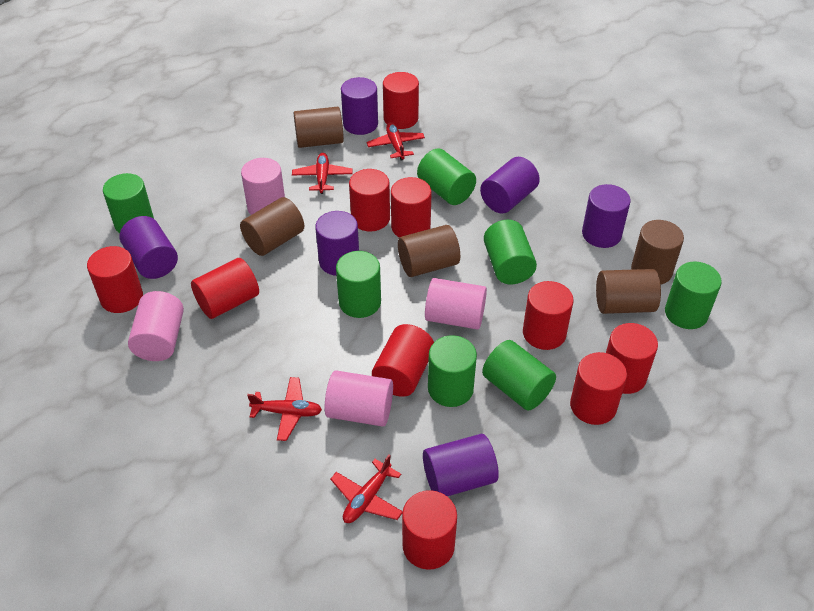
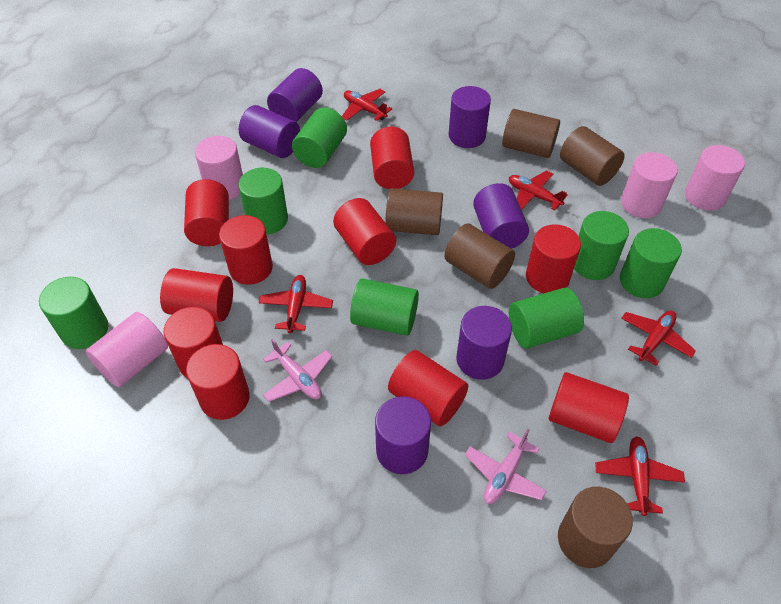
pink plane: 0 -> 2
red plane: 4 -> 5

